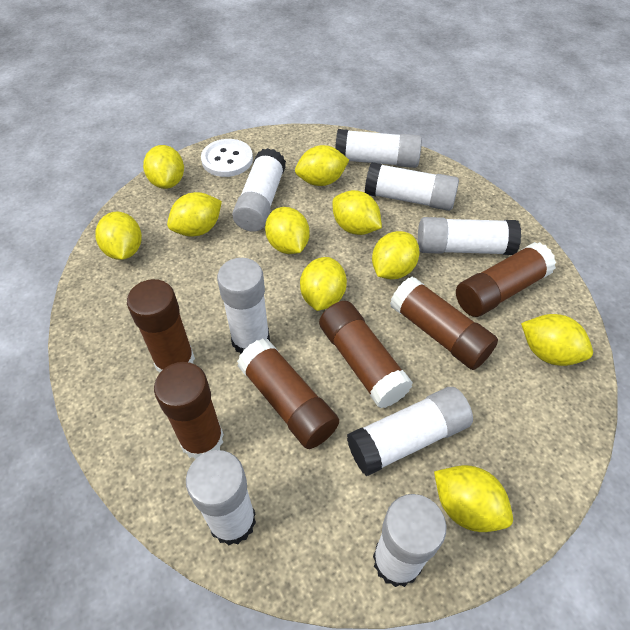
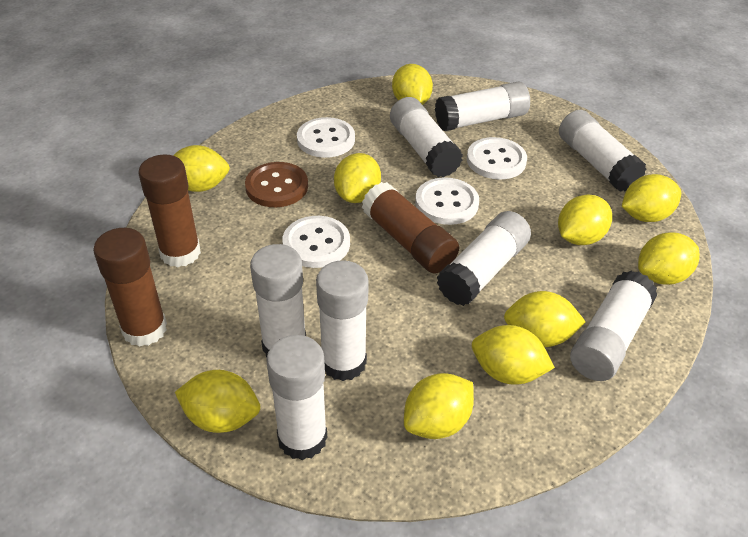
brown button: 0 -> 1
brown glue stick: 6 -> 3
white button: 1 -> 4

